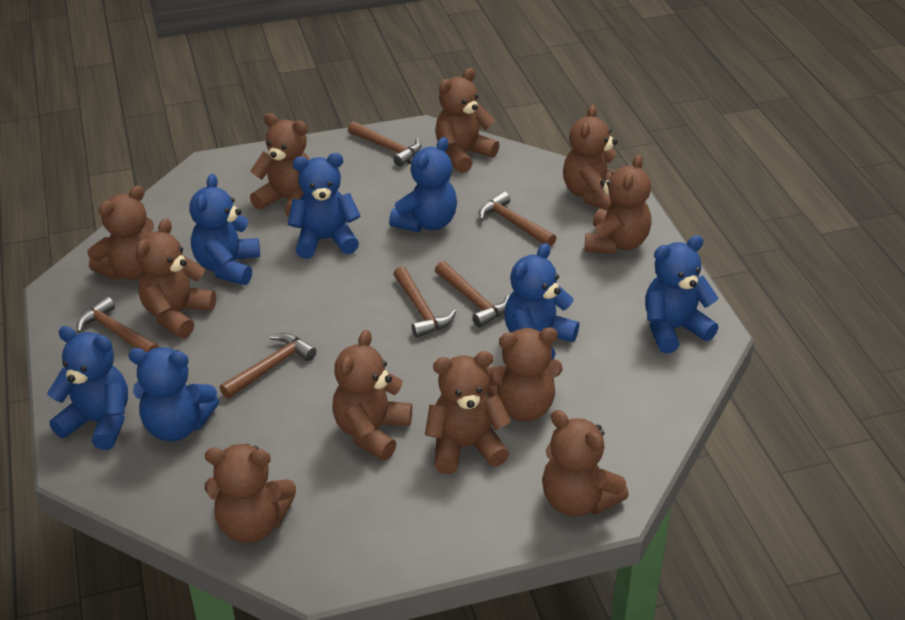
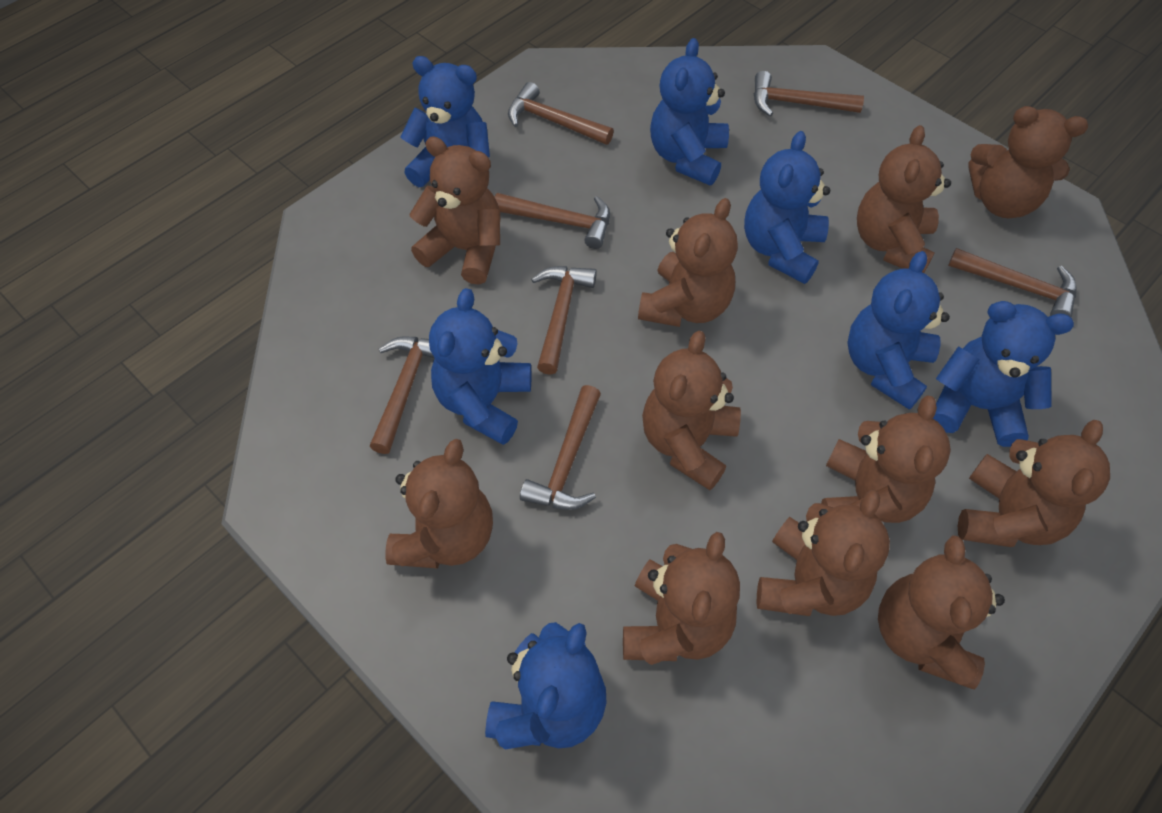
brown hammer: 6 -> 7

